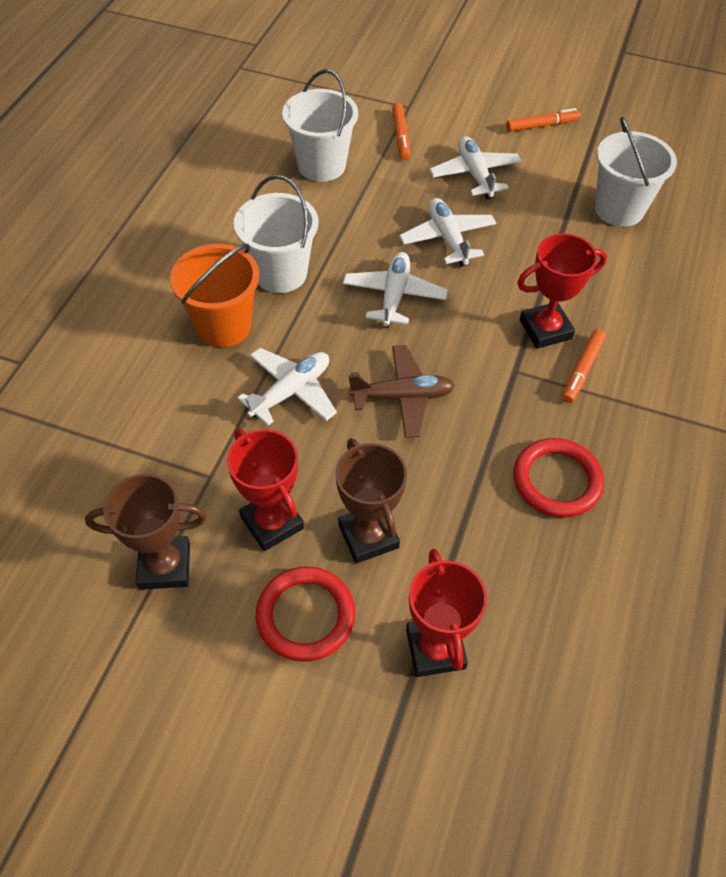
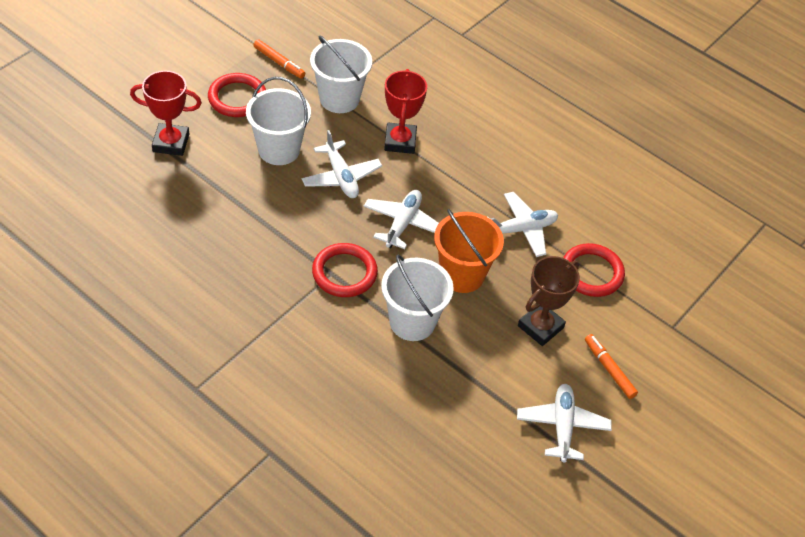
brown plane: 1 -> 0
brown trophy: 2 -> 1
orange marker: 3 -> 2
red ring: 2 -> 3
red trophy: 3 -> 2

